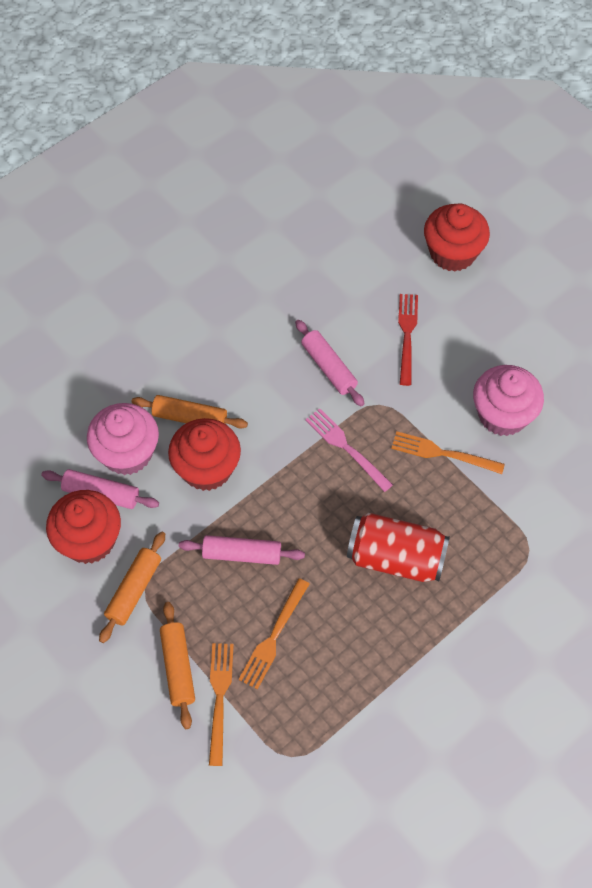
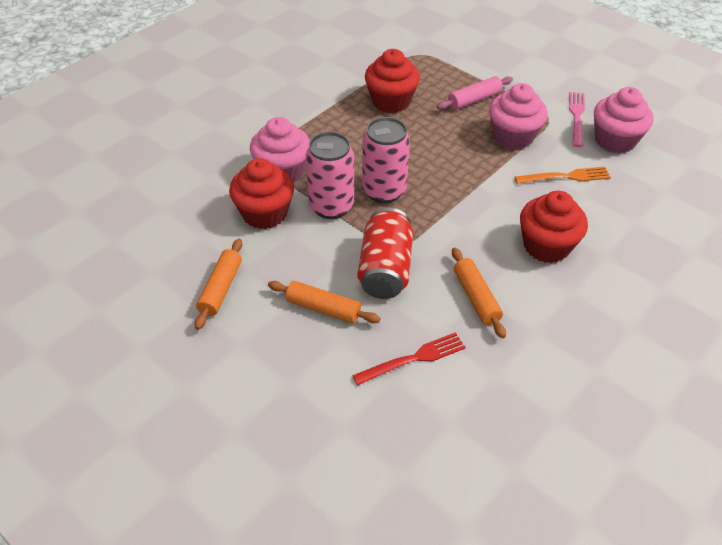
orange fork: 3 -> 1
pink can: 0 -> 2
pink cupcake: 2 -> 3
pink rolling pin: 3 -> 1

